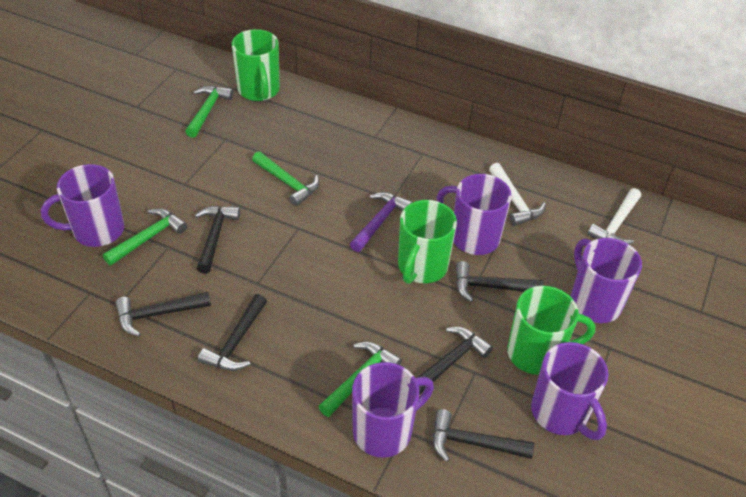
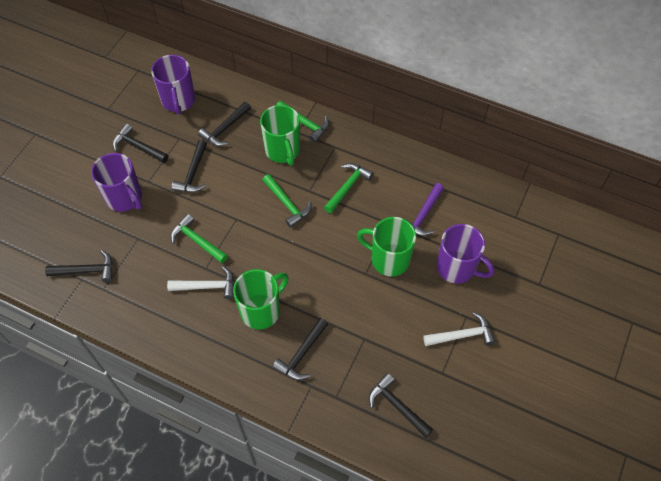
purple mug: 5 -> 3

